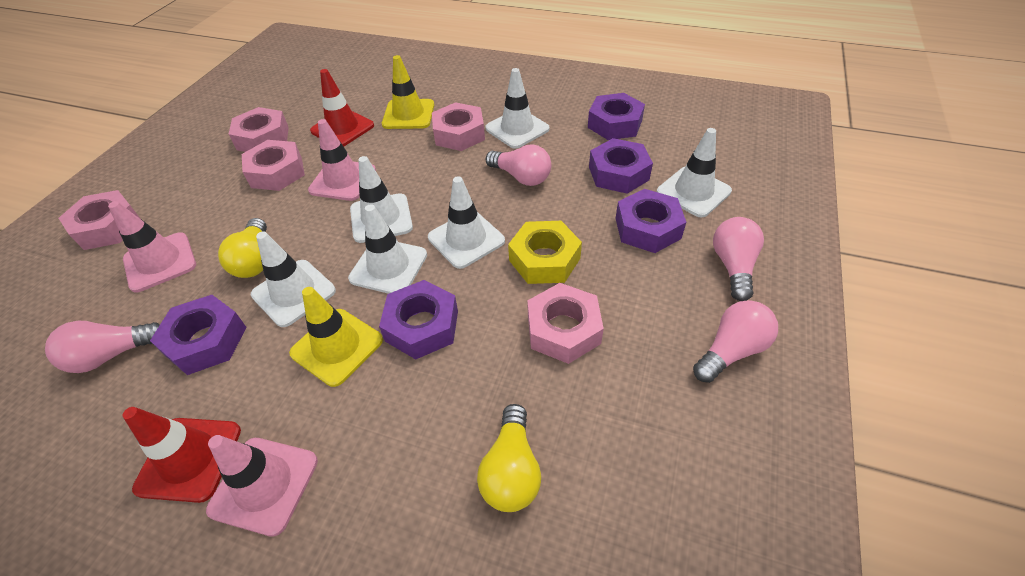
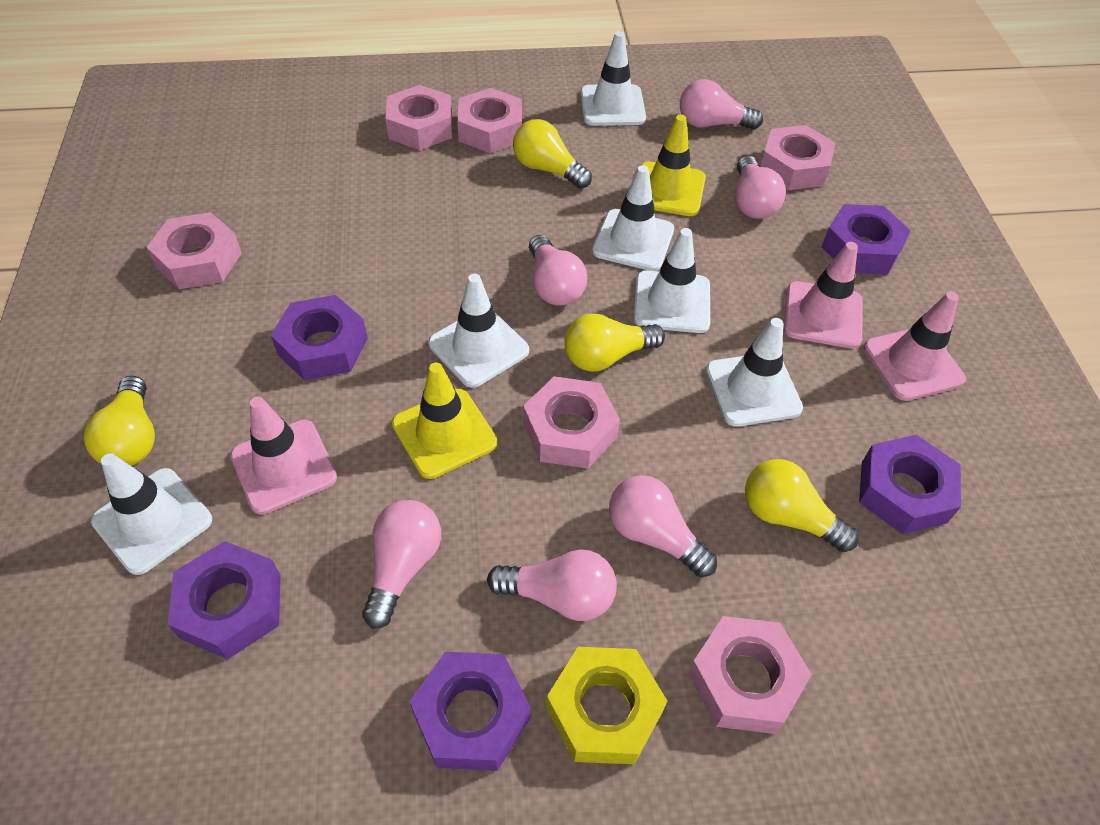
pink light bulb: 4 -> 6
pink nut: 5 -> 6
red traffic cone: 2 -> 0
yellow light bulb: 2 -> 4

